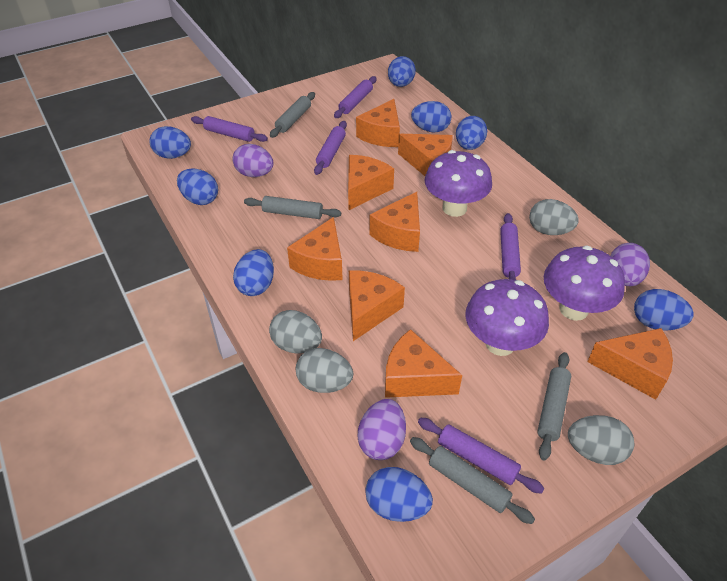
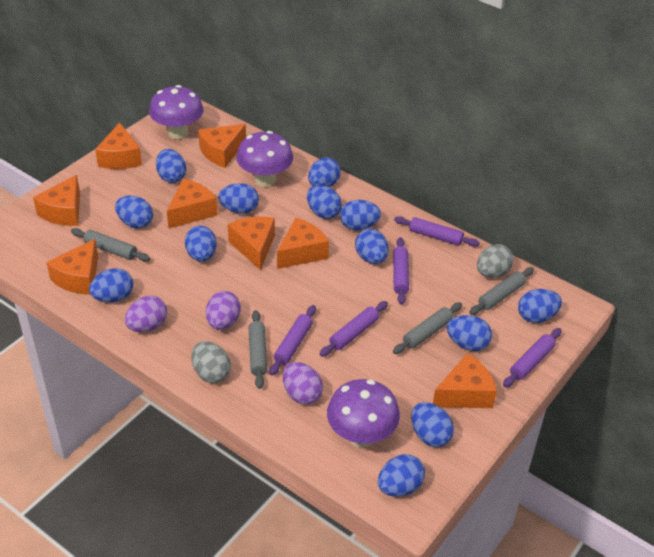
blue egg: 8 -> 13
grey egg: 4 -> 2

